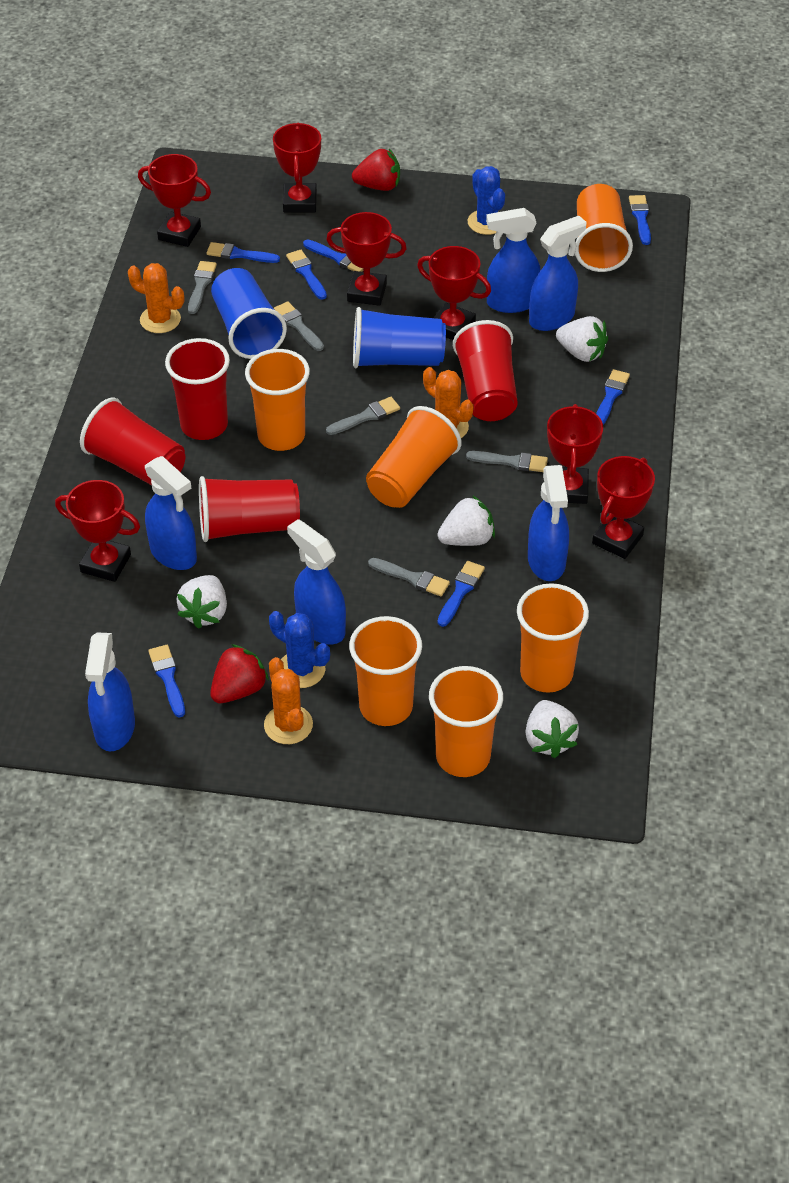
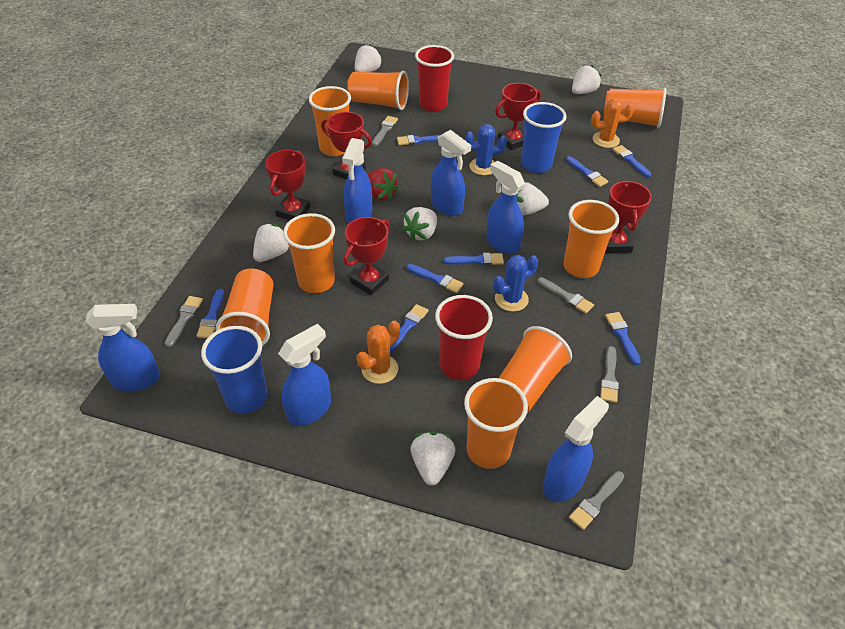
blue brush: 7 -> 8
orange cactus: 3 -> 2
orange cup: 6 -> 8
red cup: 4 -> 2
red strawberry: 2 -> 1
red trophy: 7 -> 5
white strawberry: 4 -> 6

